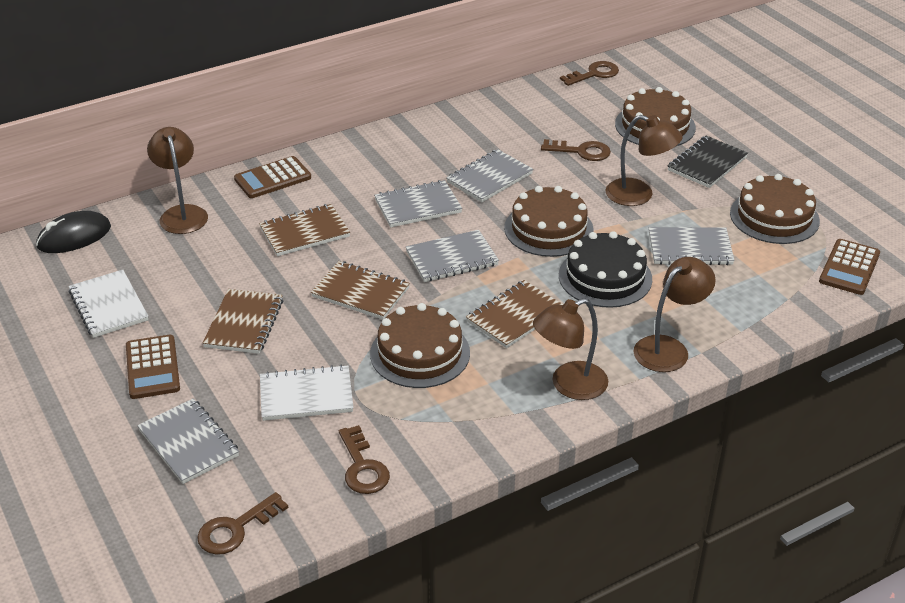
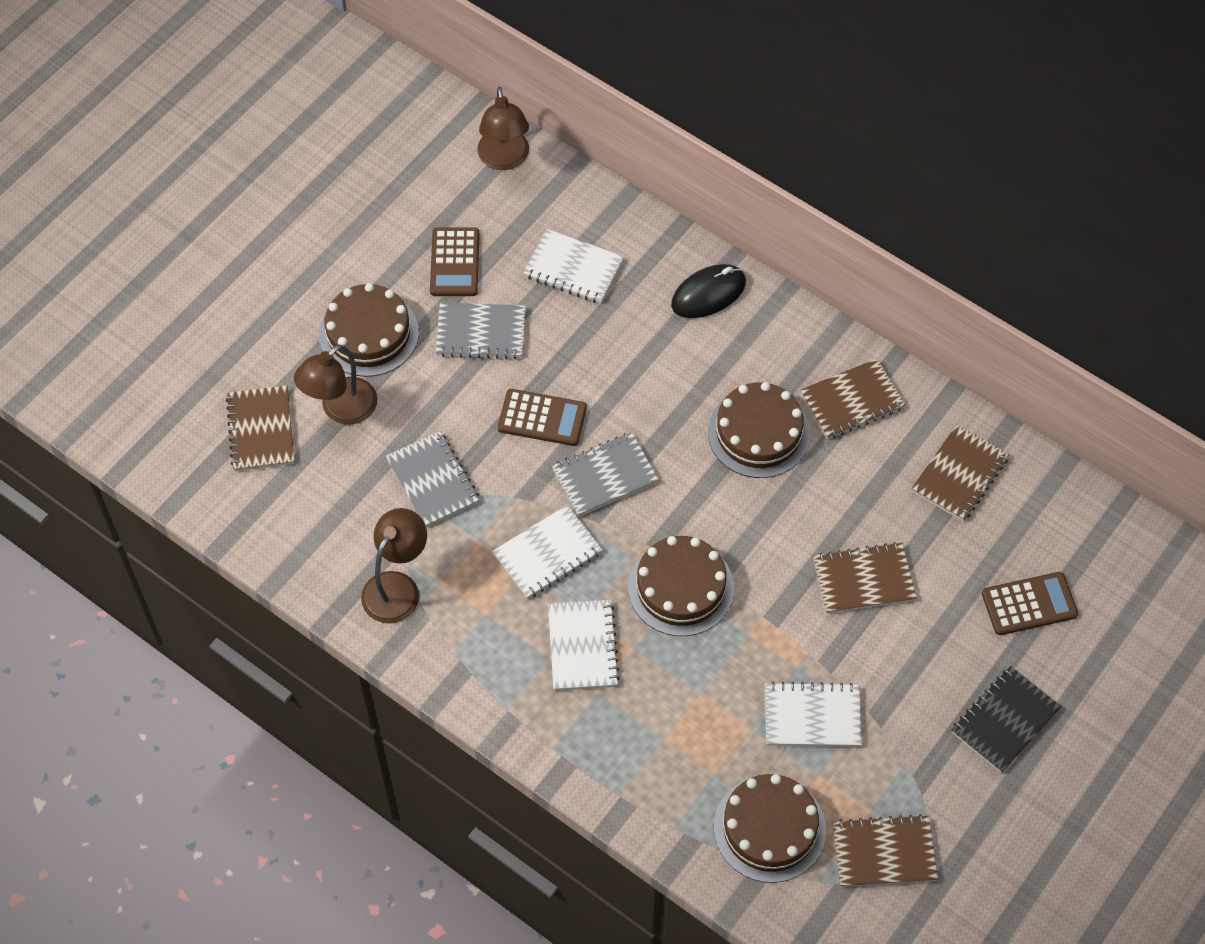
black cake: 1 -> 0
brown key: 4 -> 0
brown lamp: 4 -> 3
brown notebook: 4 -> 5
grey notebook: 5 -> 3
white notebook: 2 -> 4

